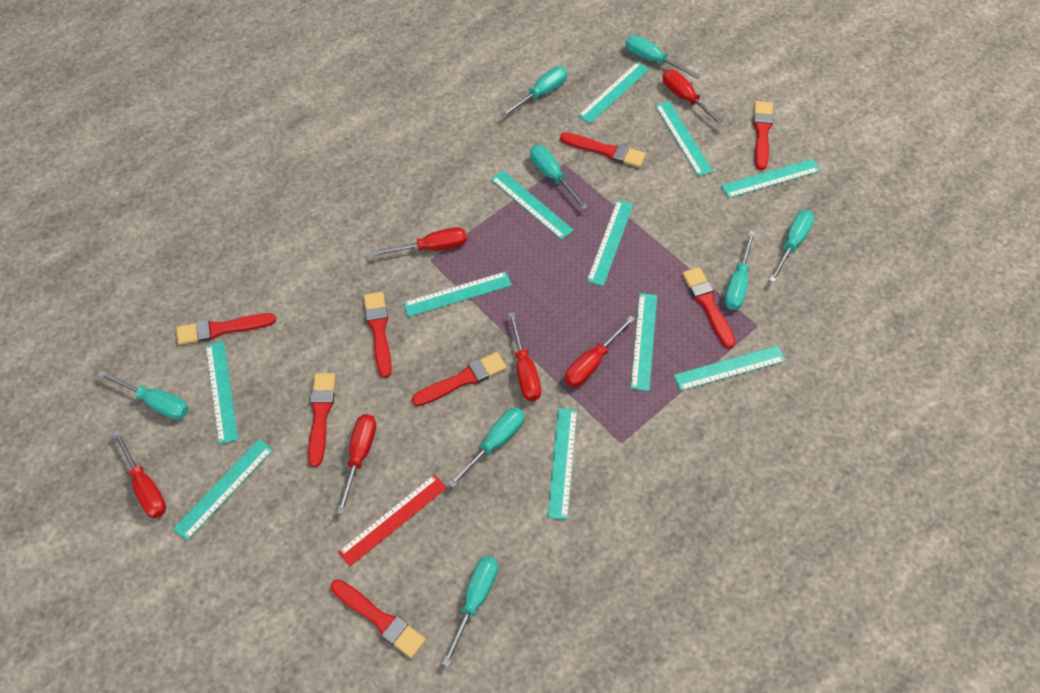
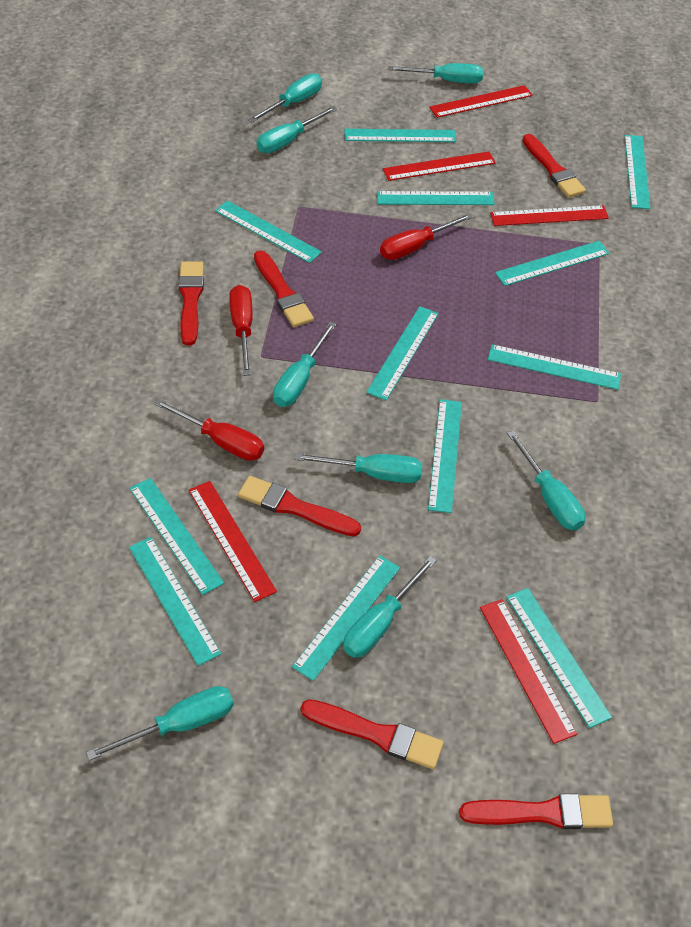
red brush: 8 -> 6
red ruler: 1 -> 5
red screwdriver: 6 -> 3
turquoise ruler: 11 -> 12

